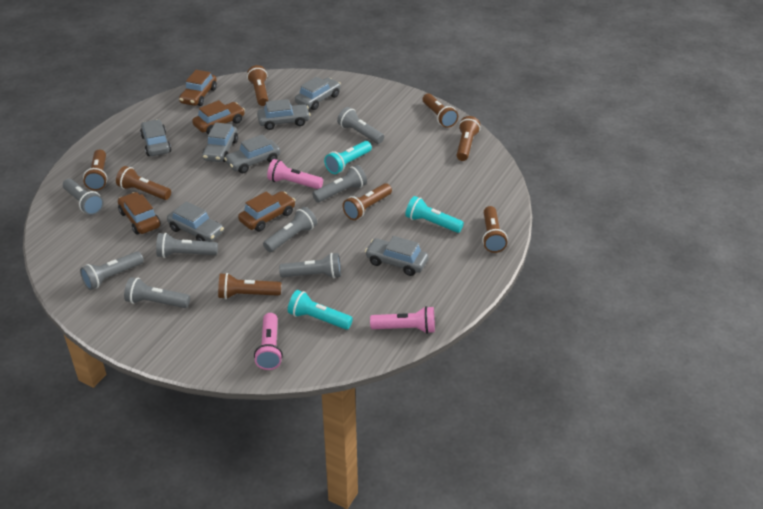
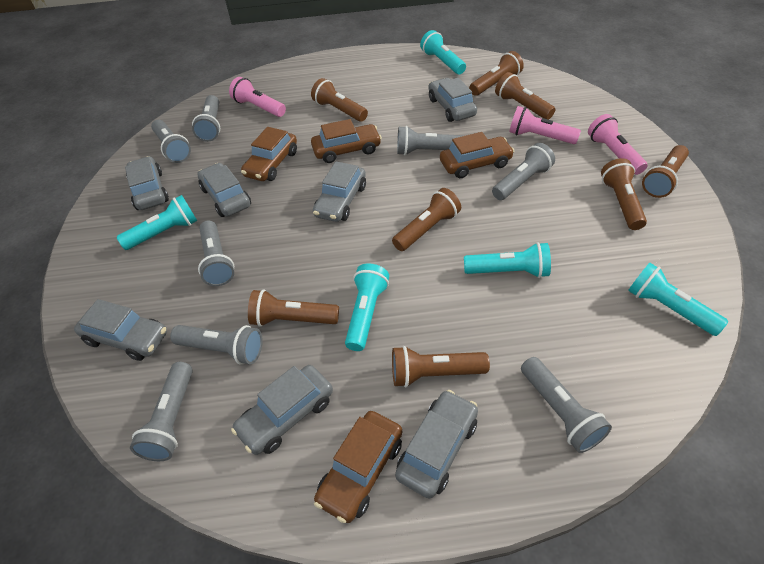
turquoise flashlight: 3 -> 5

